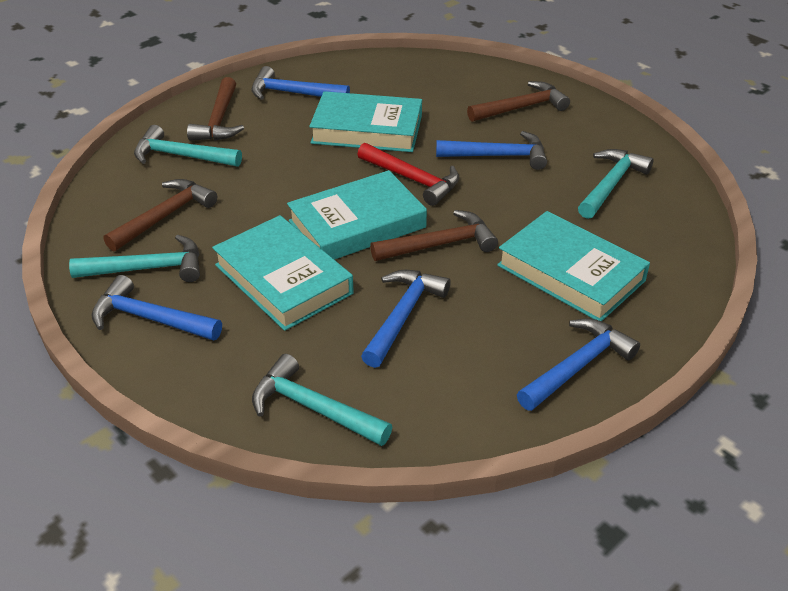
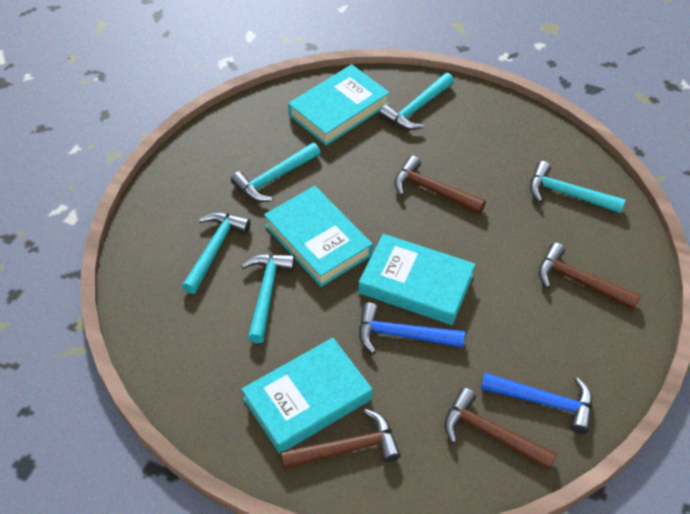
blue hammer: 5 -> 2
red hammer: 1 -> 0
turquoise hammer: 4 -> 5

